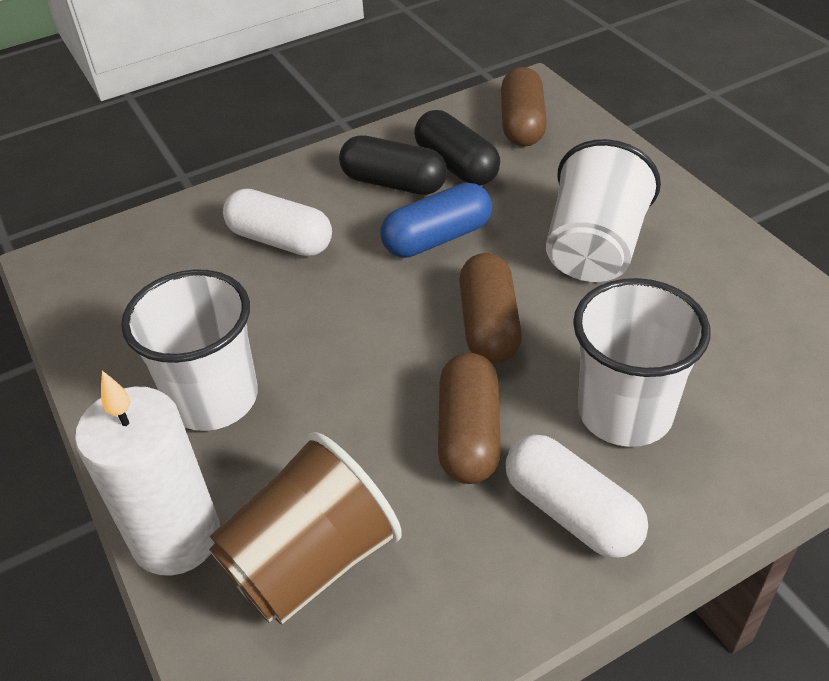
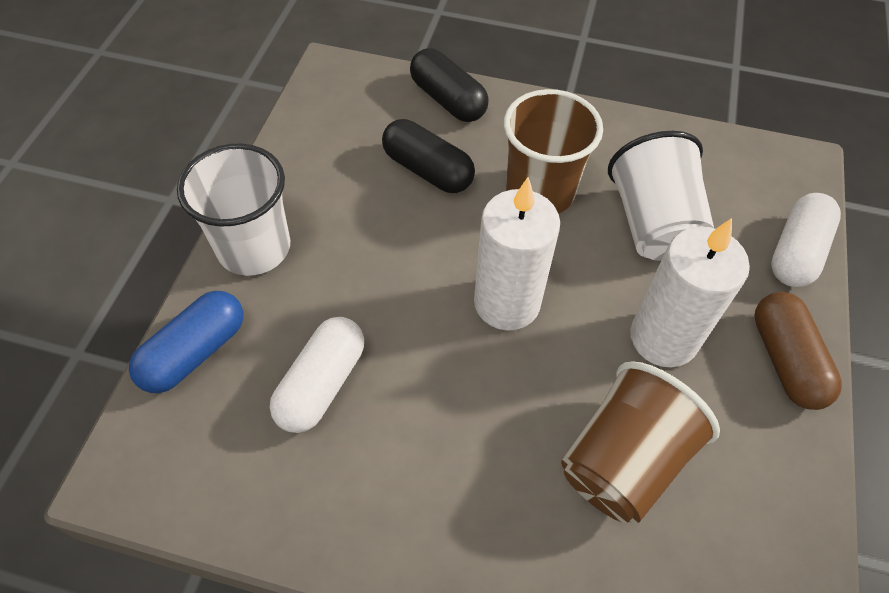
brown capsule: 3 -> 1
brown cup: 1 -> 2
white candle: 1 -> 2
white cup: 3 -> 2

